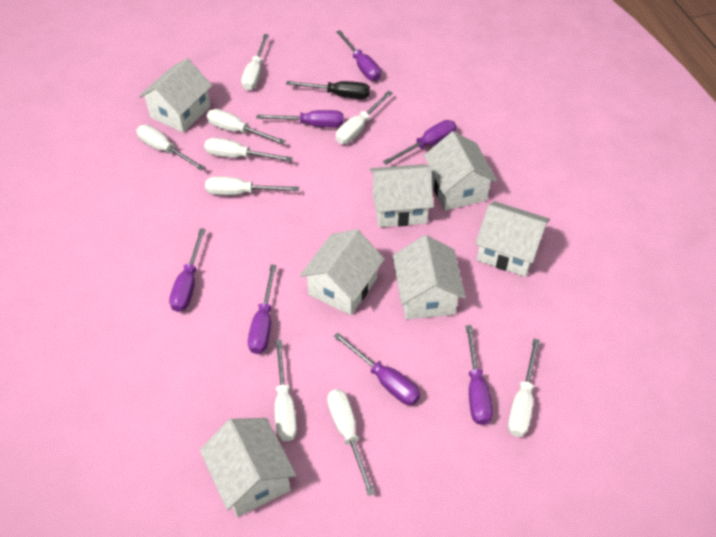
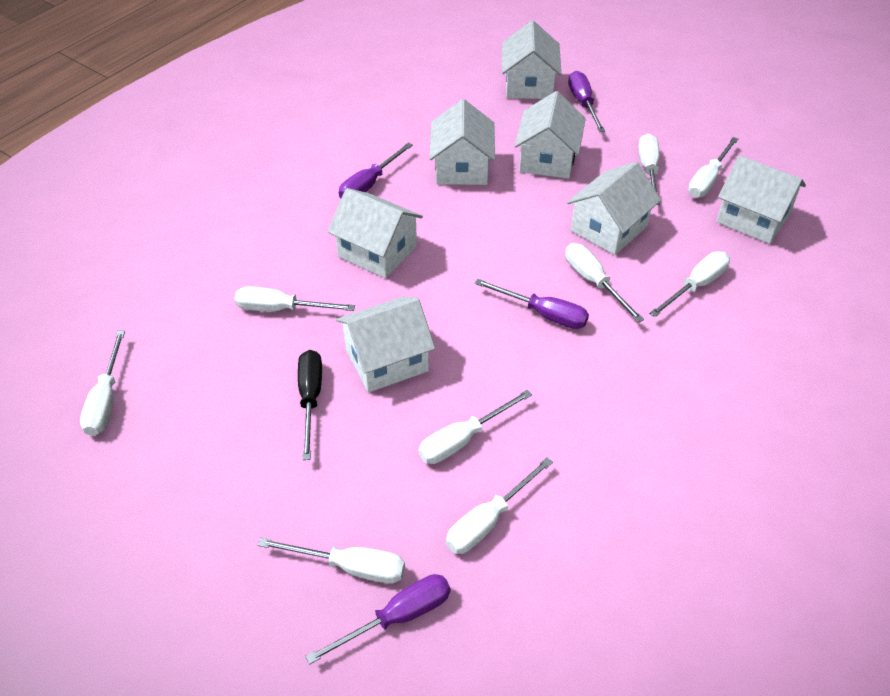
purple screwdriver: 7 -> 4

